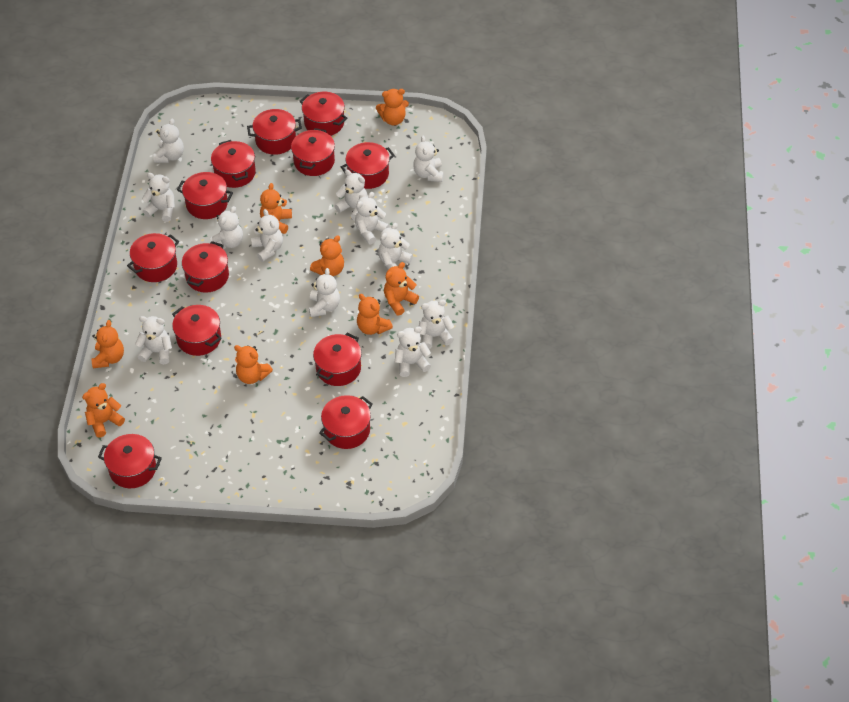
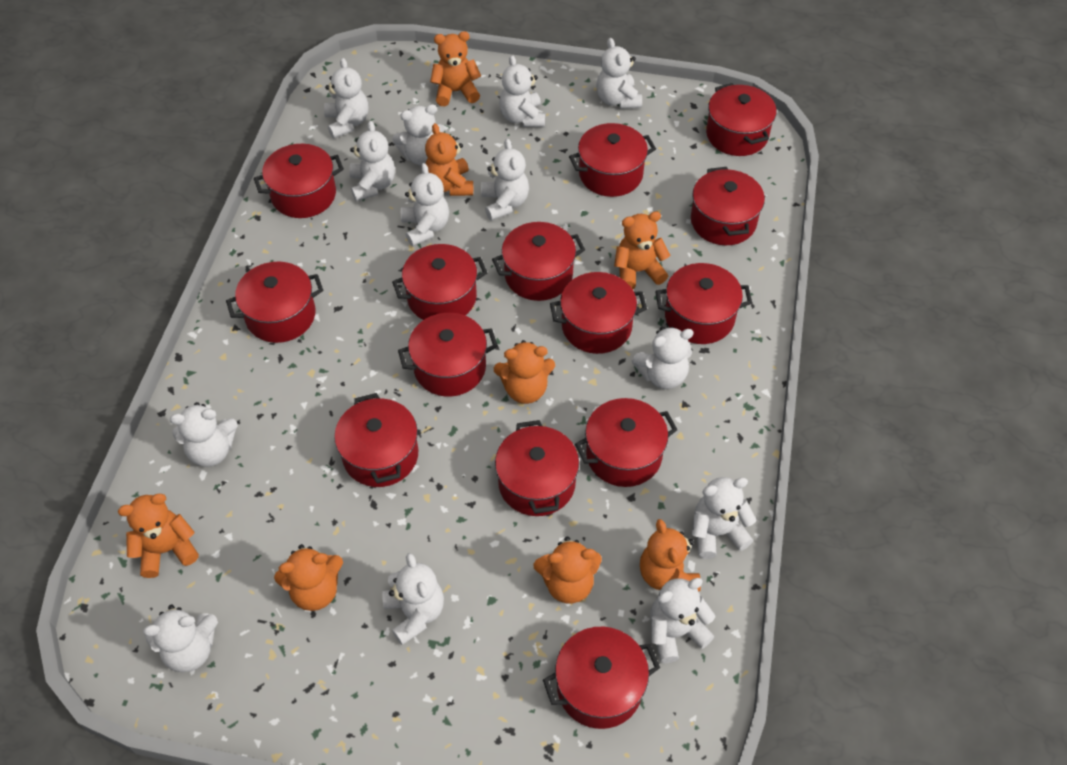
red pot: 12 -> 14
white teddy bear: 12 -> 13

